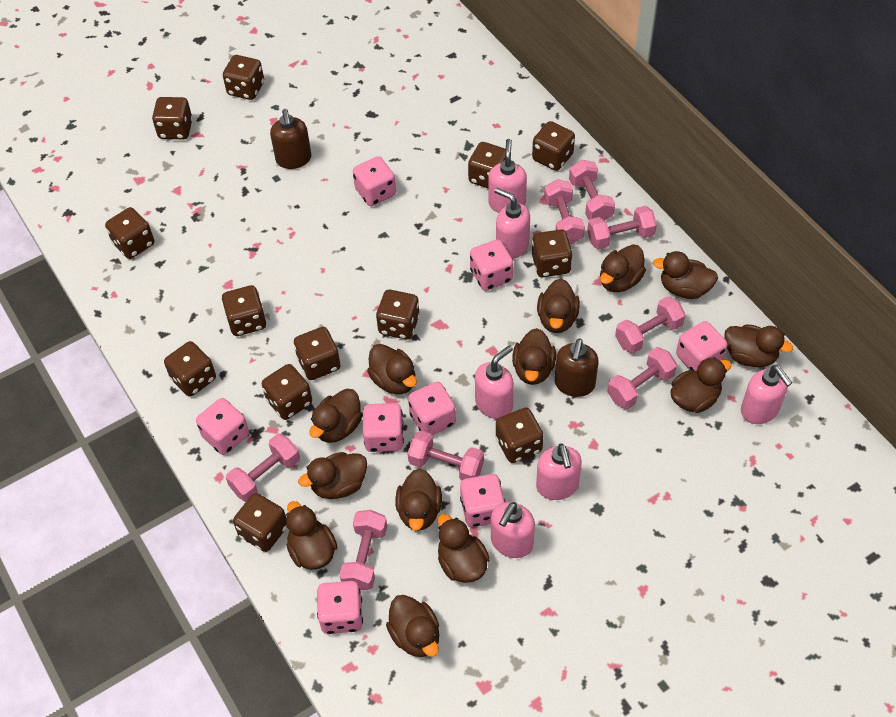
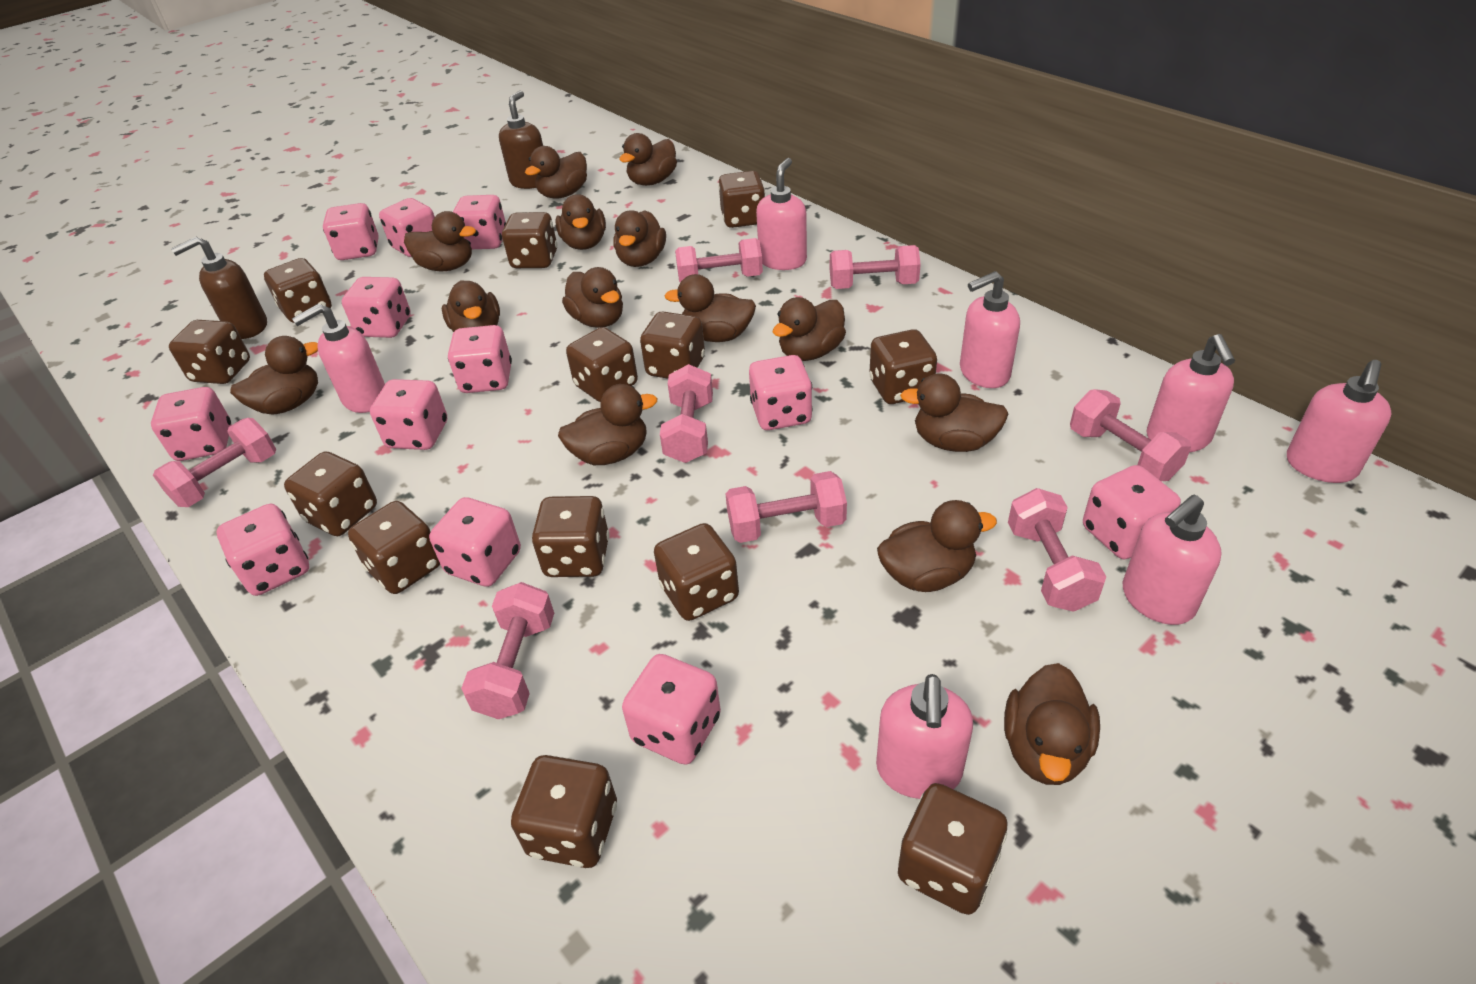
brown duck: 13 -> 14
pink dice: 8 -> 12
pink soap dispenser: 6 -> 7

